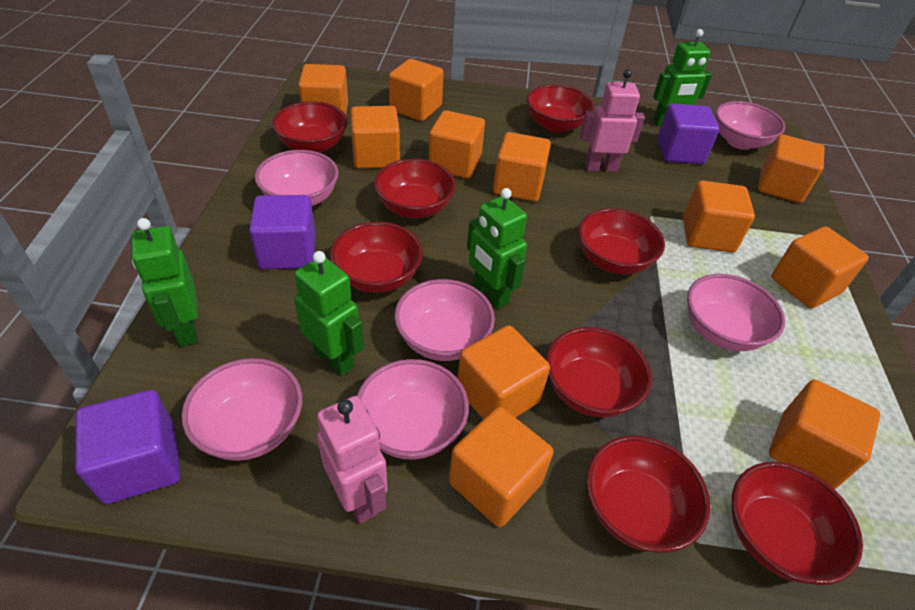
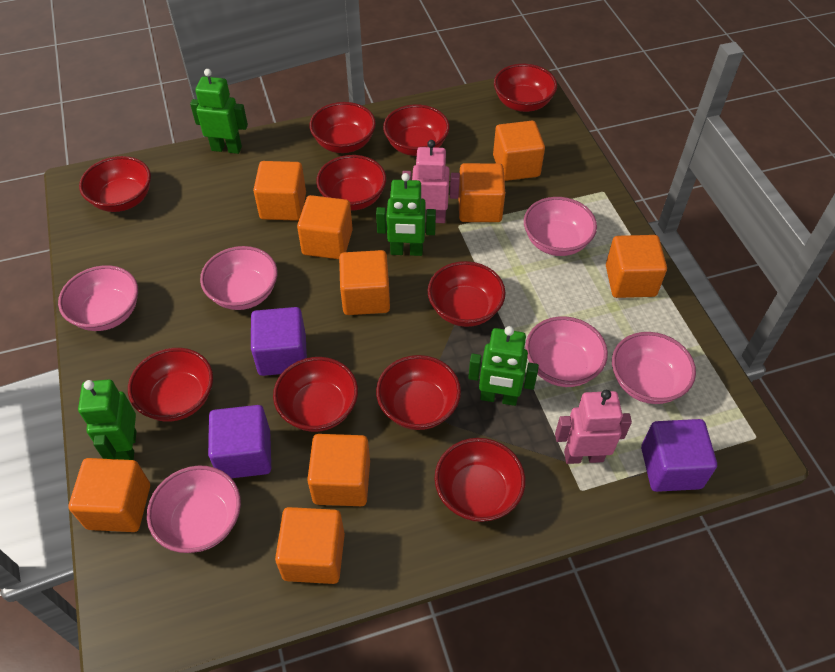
orange cube: 11 -> 9
red bowl: 8 -> 10

